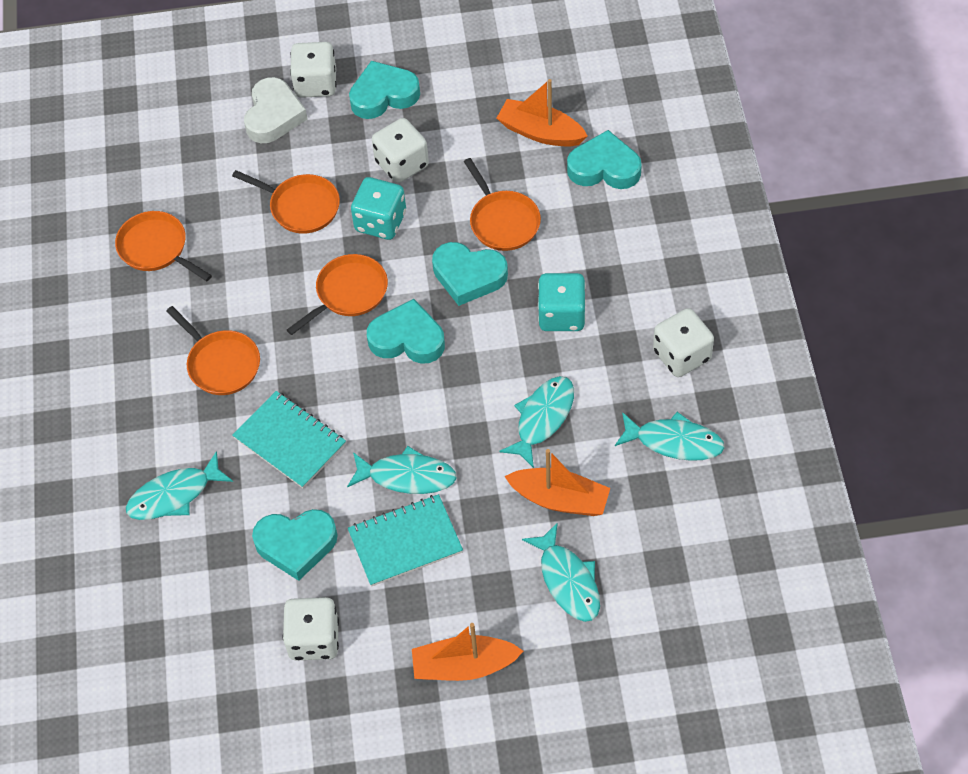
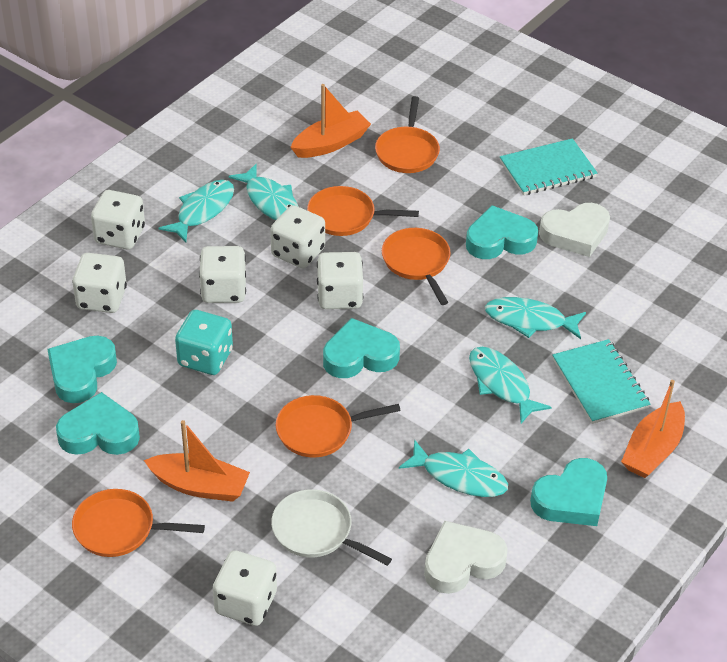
turquoise dice: 2 -> 1
white dice: 4 -> 6
white heart: 1 -> 2
white pan: 0 -> 1

